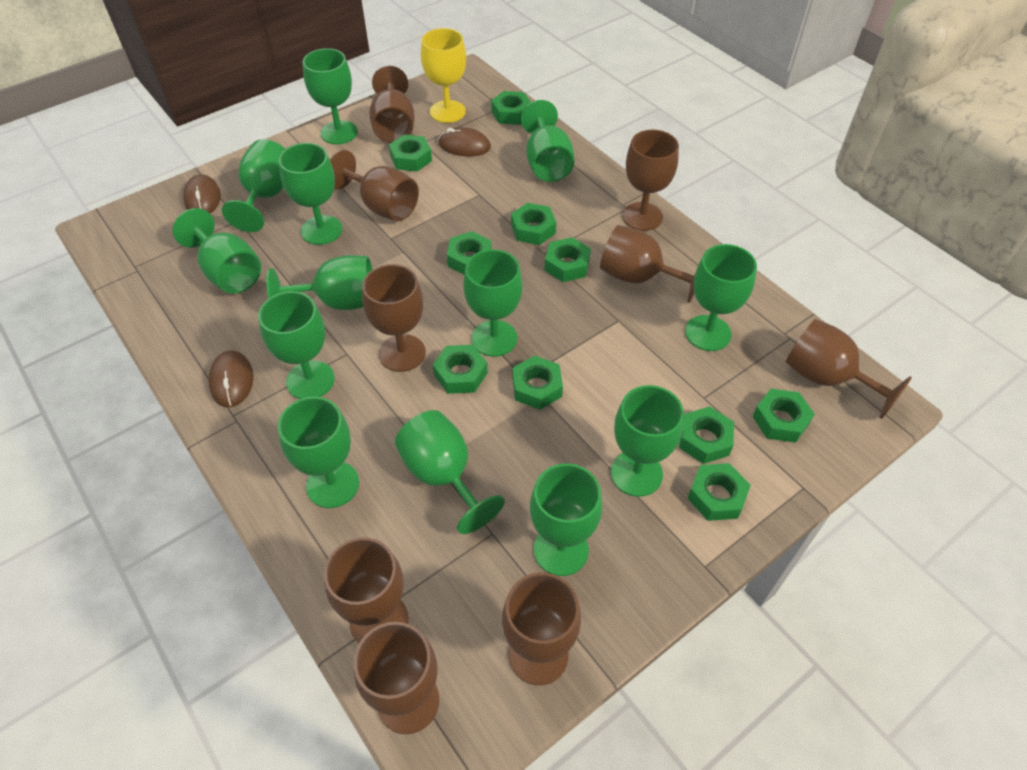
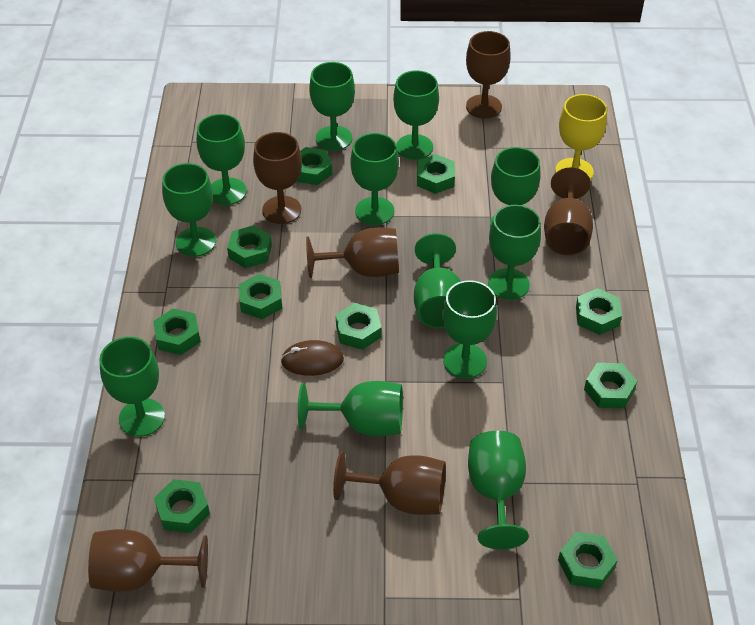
brown goblet: 9 -> 6
brown mouse: 3 -> 1
green goblet: 13 -> 12

